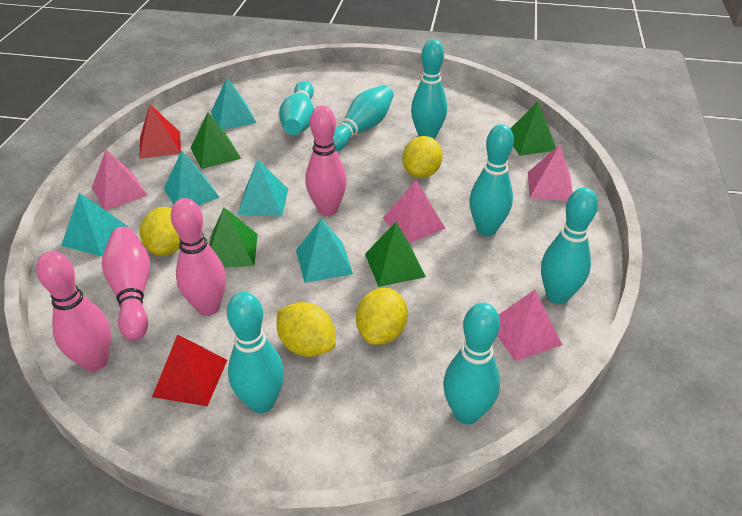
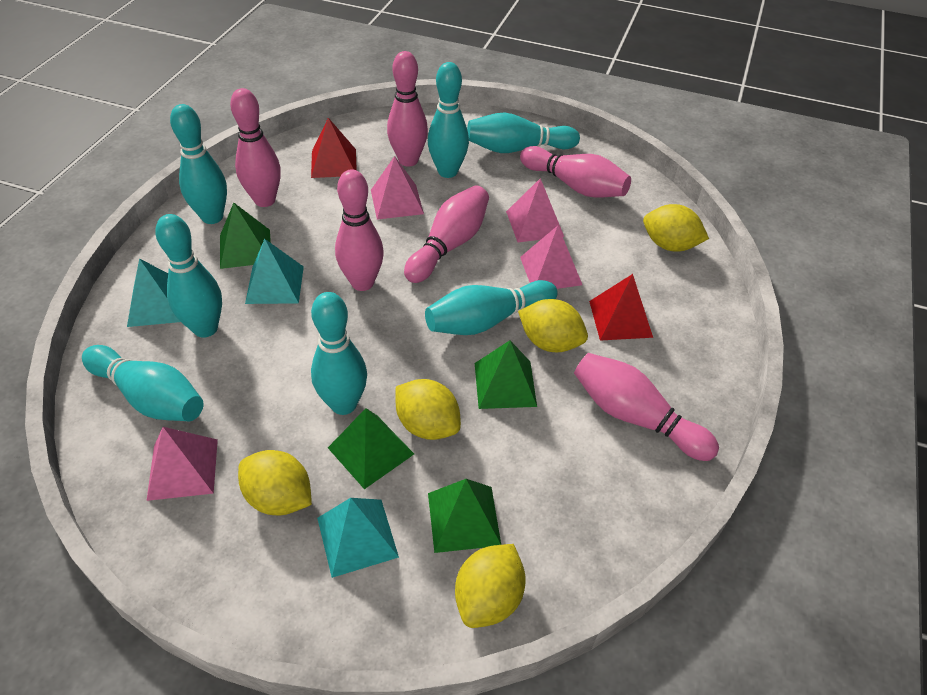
pink bowling pin: 4 -> 6
turquoise pyramid: 5 -> 3
yellow lemon: 4 -> 5

